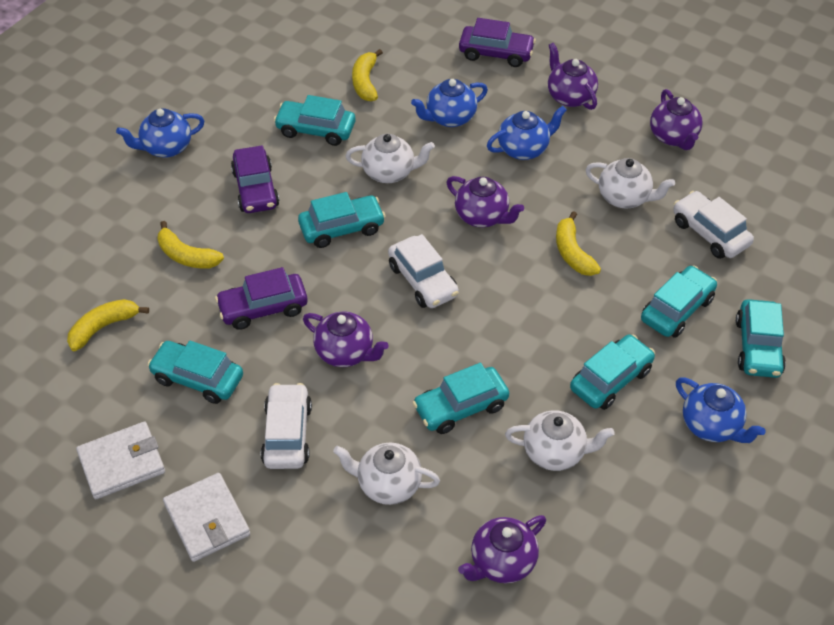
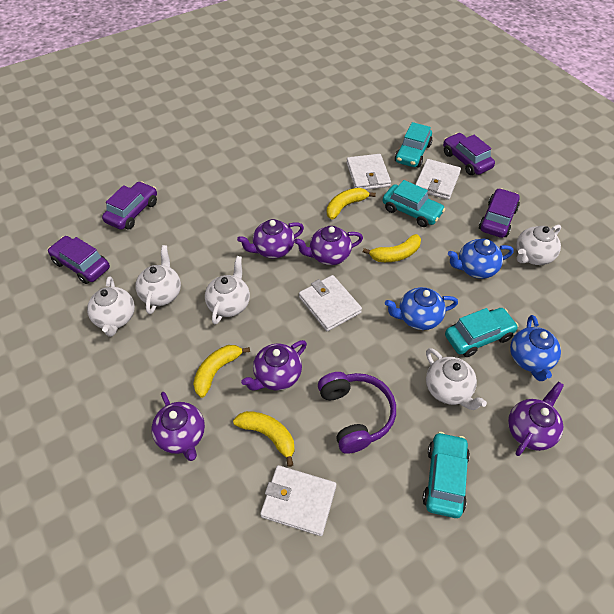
blue teapot: 4 -> 3
purple car: 3 -> 4
purple headphones: 0 -> 1
turquoise car: 7 -> 4
white car: 3 -> 0
white teapot: 4 -> 5
white wallet: 2 -> 4

